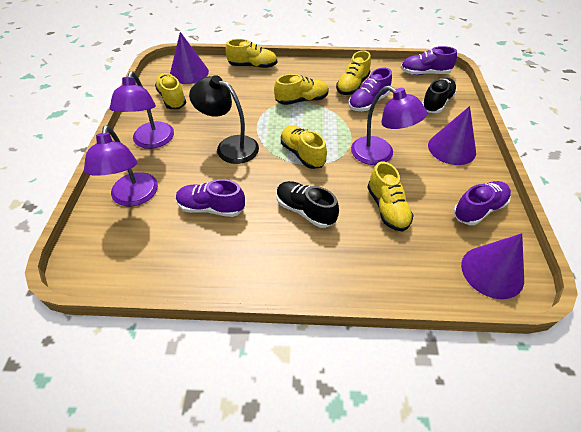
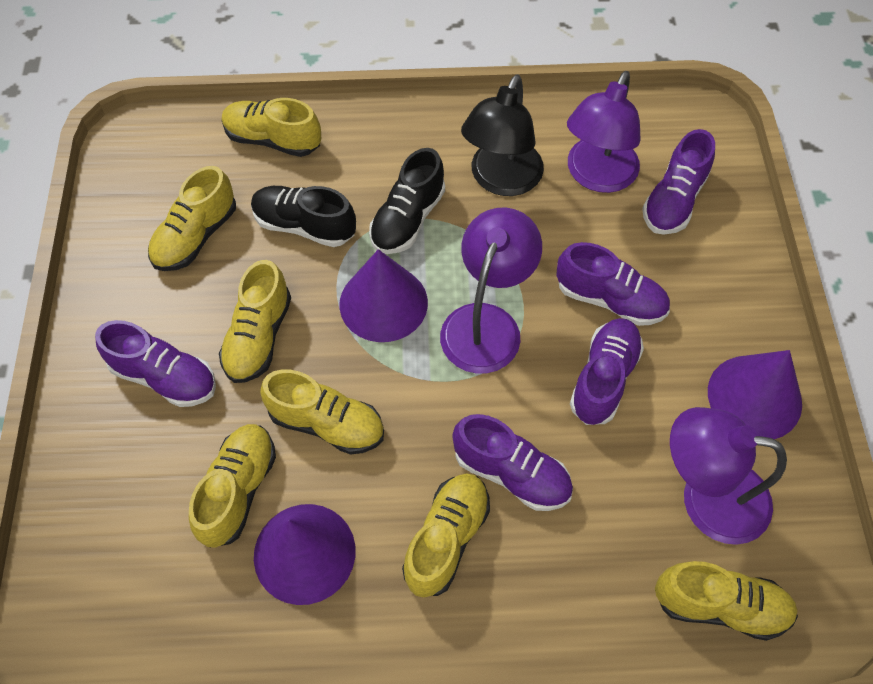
purple shoe: 4 -> 5
yellow shoe: 6 -> 7

